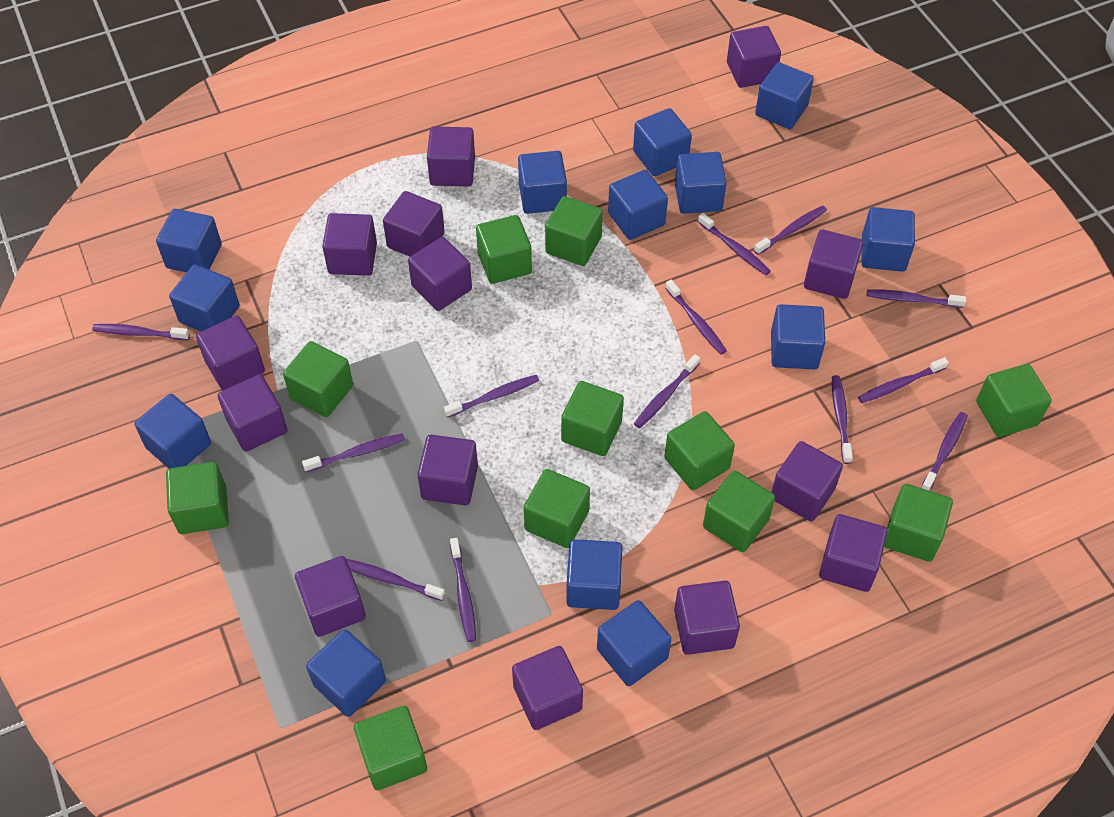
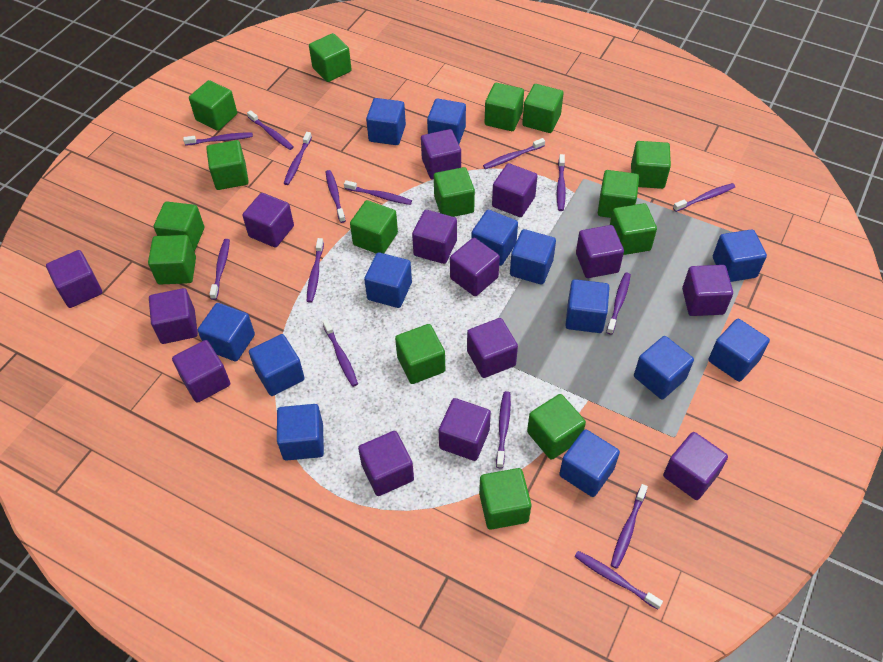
green cube: 11 -> 15
purple toothbrush: 13 -> 15

